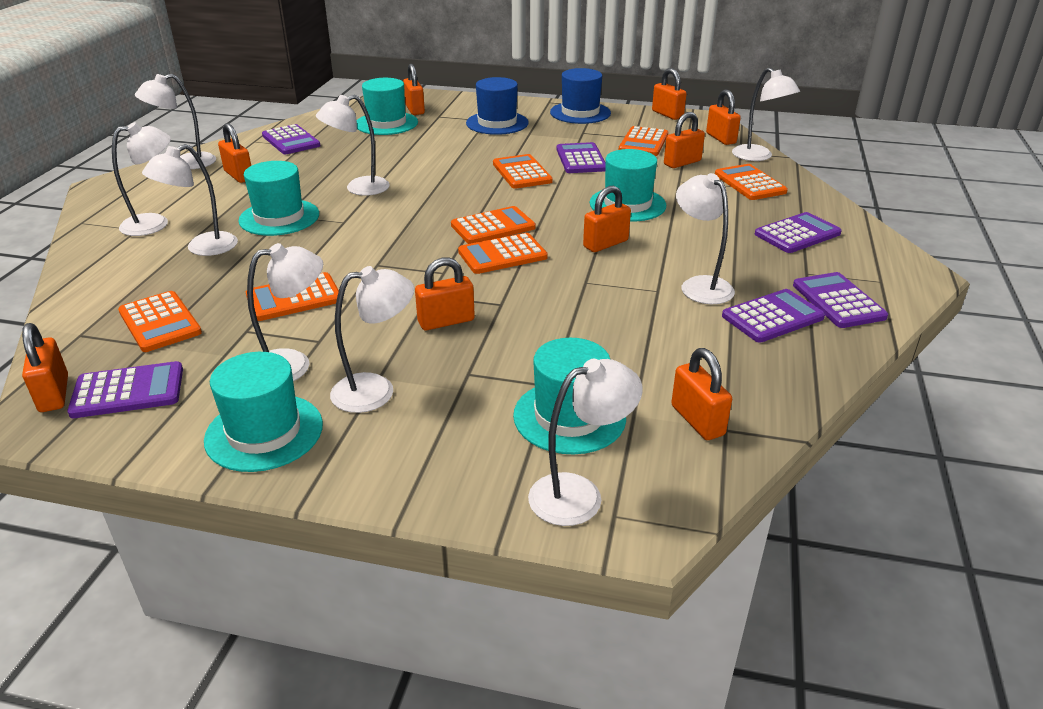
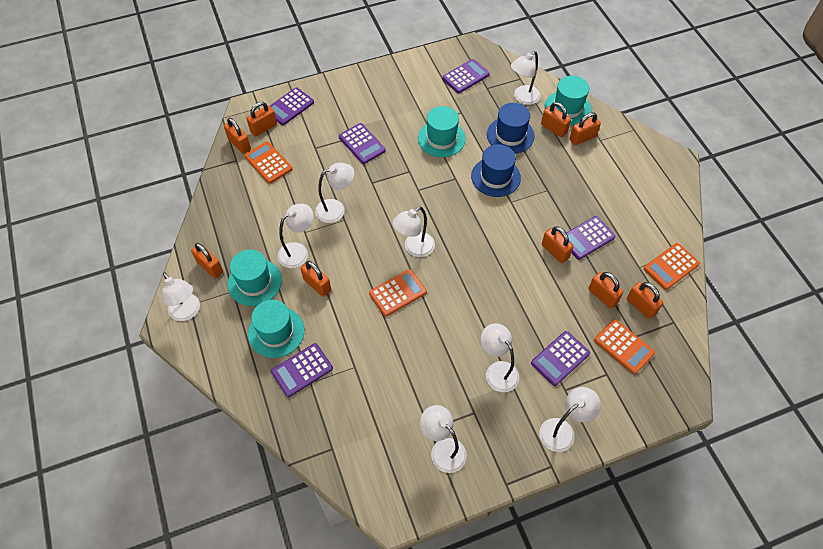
orange calculator: 7 -> 4
turquoise hat: 5 -> 4
white lamp: 9 -> 8

